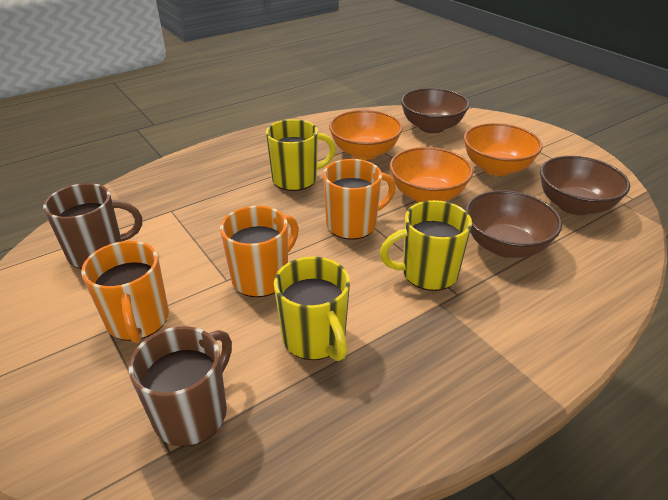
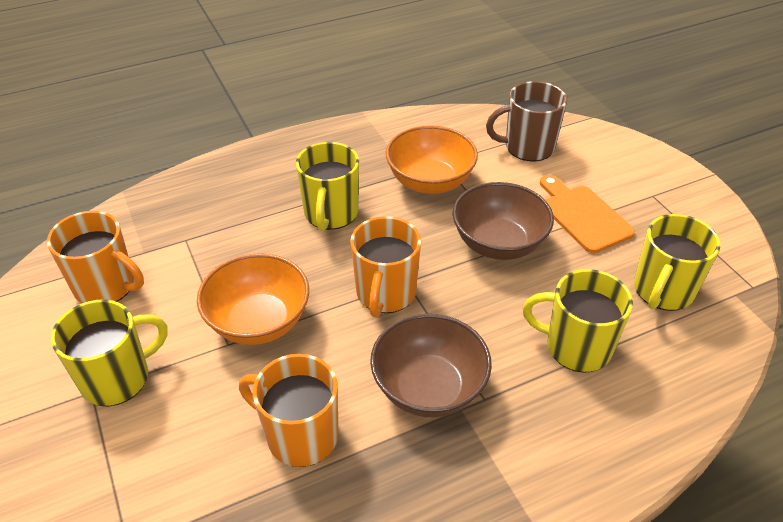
brown bowl: 3 -> 2
brown mug: 2 -> 1
orange bowl: 3 -> 2
orange cutting board: 0 -> 1
yellow mug: 3 -> 4

